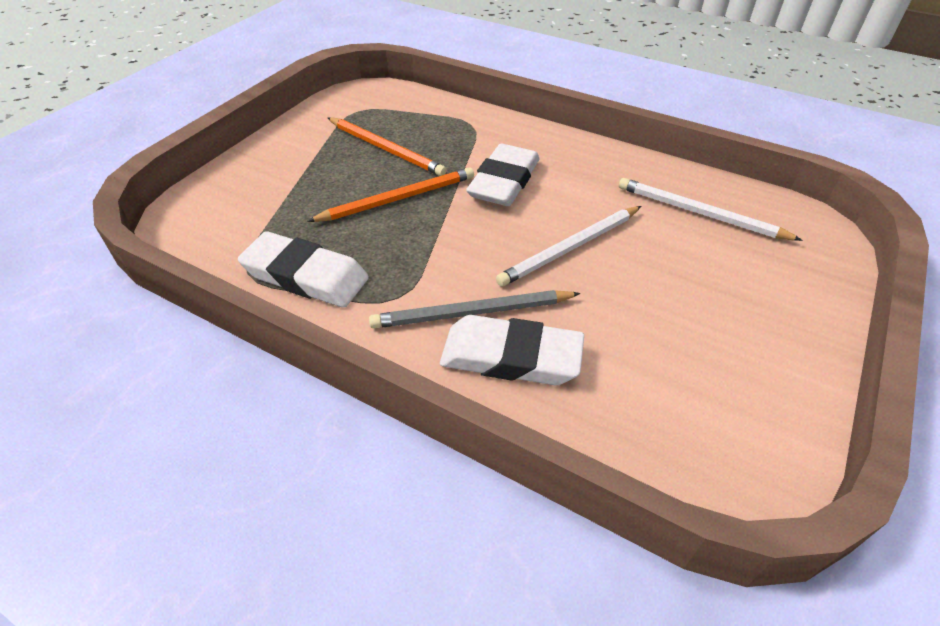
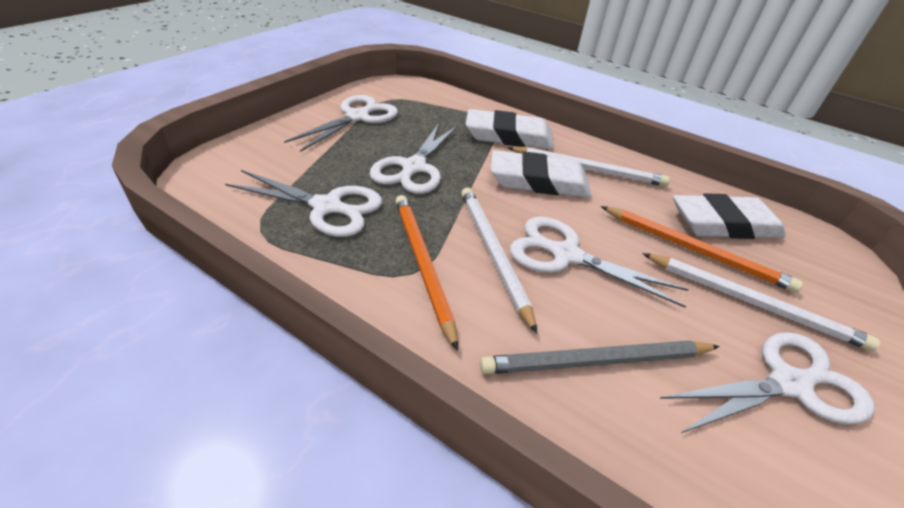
white pencil: 2 -> 3
white scissors: 0 -> 5

